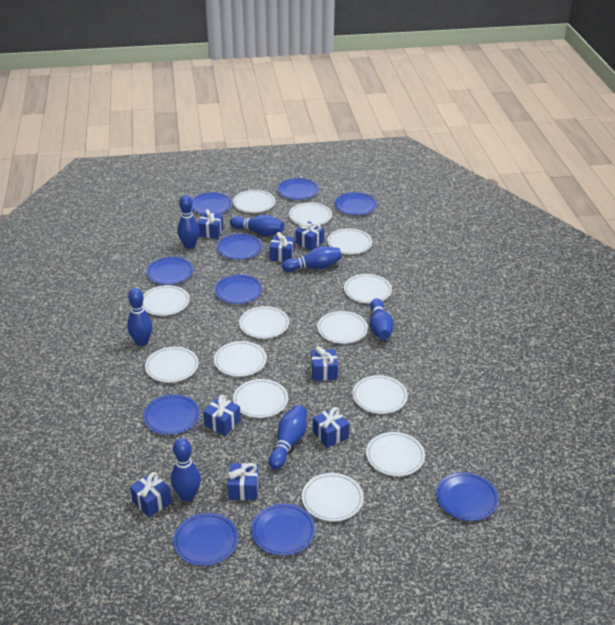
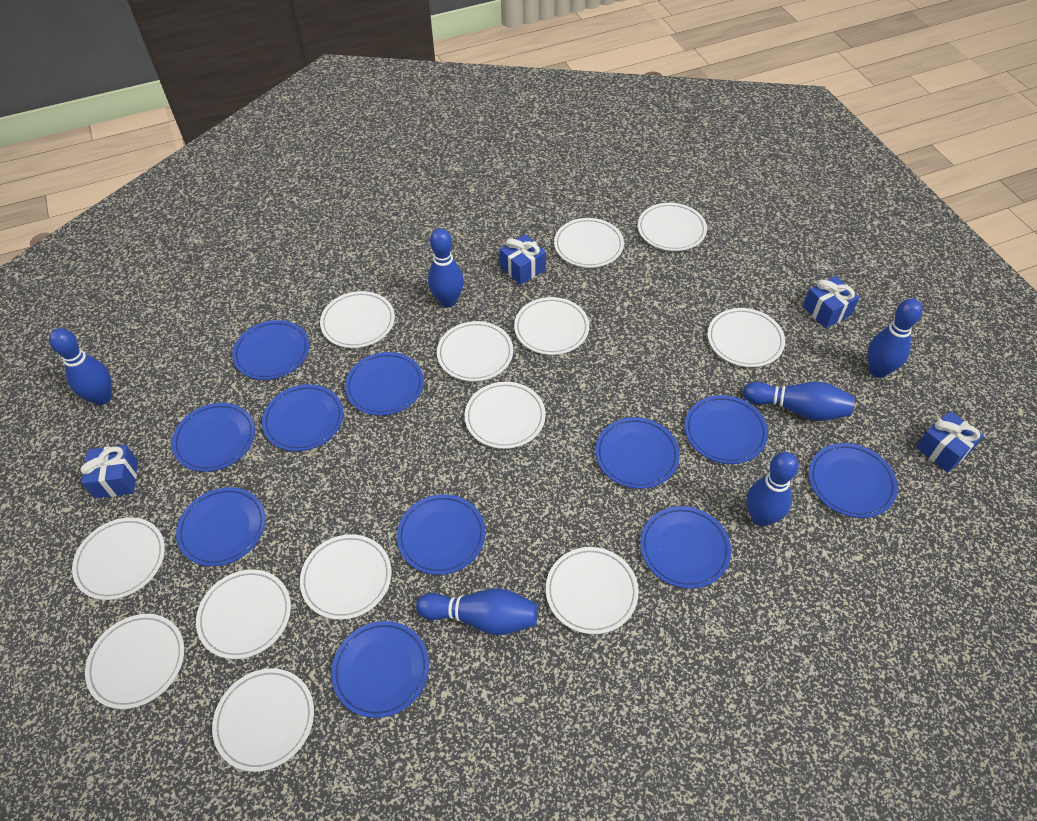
blue bowling pin: 7 -> 6
blue gift: 8 -> 4
blue plate: 10 -> 11

